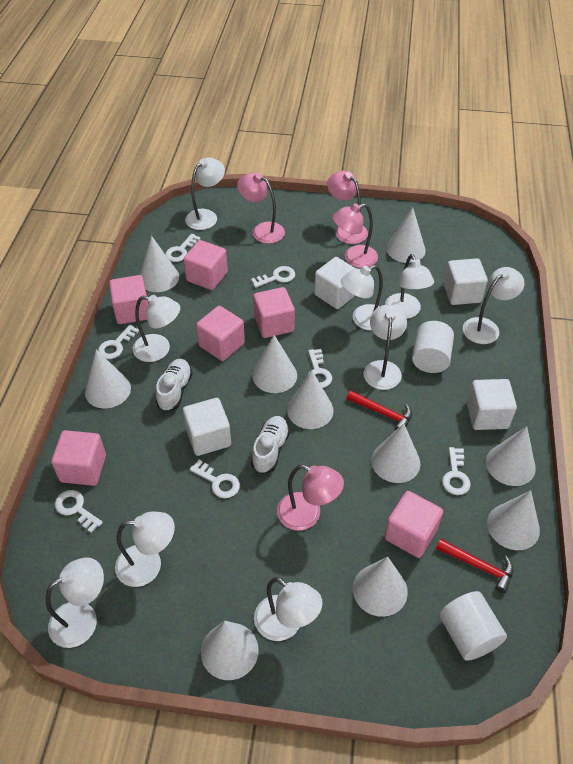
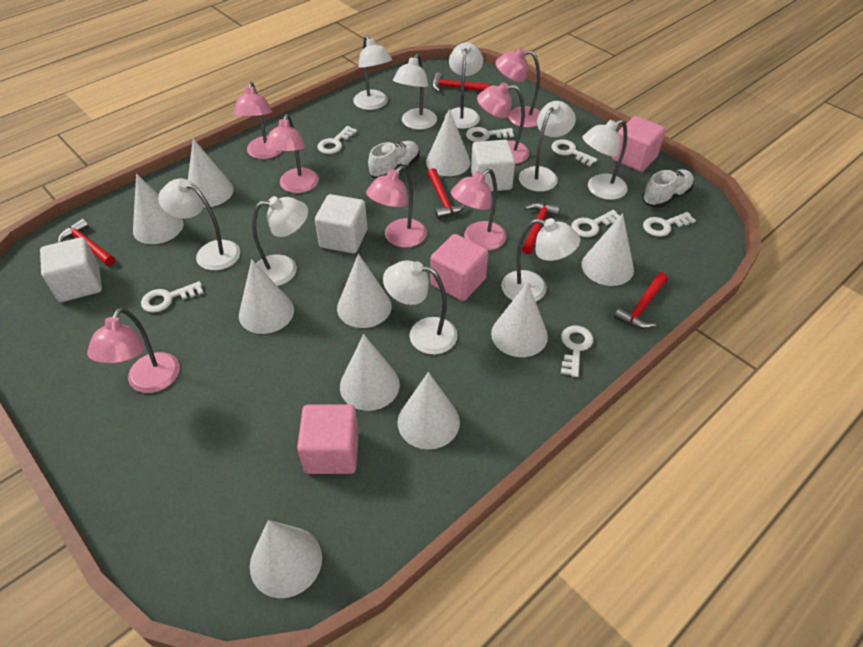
pink cube: 6 -> 3
pink lamp: 4 -> 7
red hammer: 2 -> 5
white cube: 4 -> 3
white cylinder: 2 -> 0

